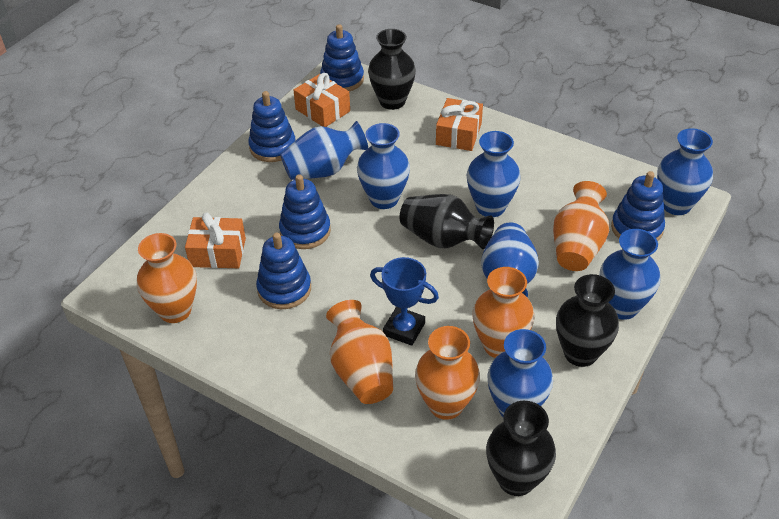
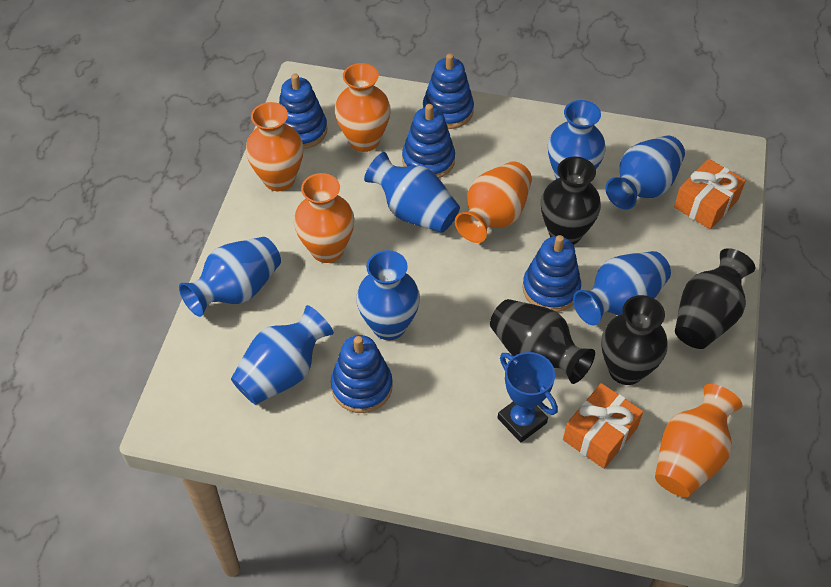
orange gift: 3 -> 2

